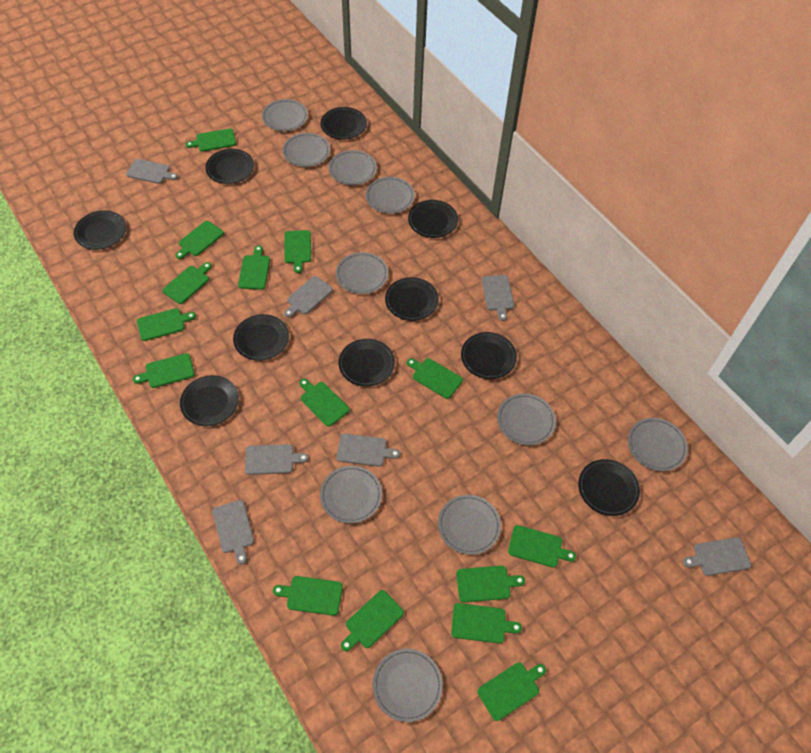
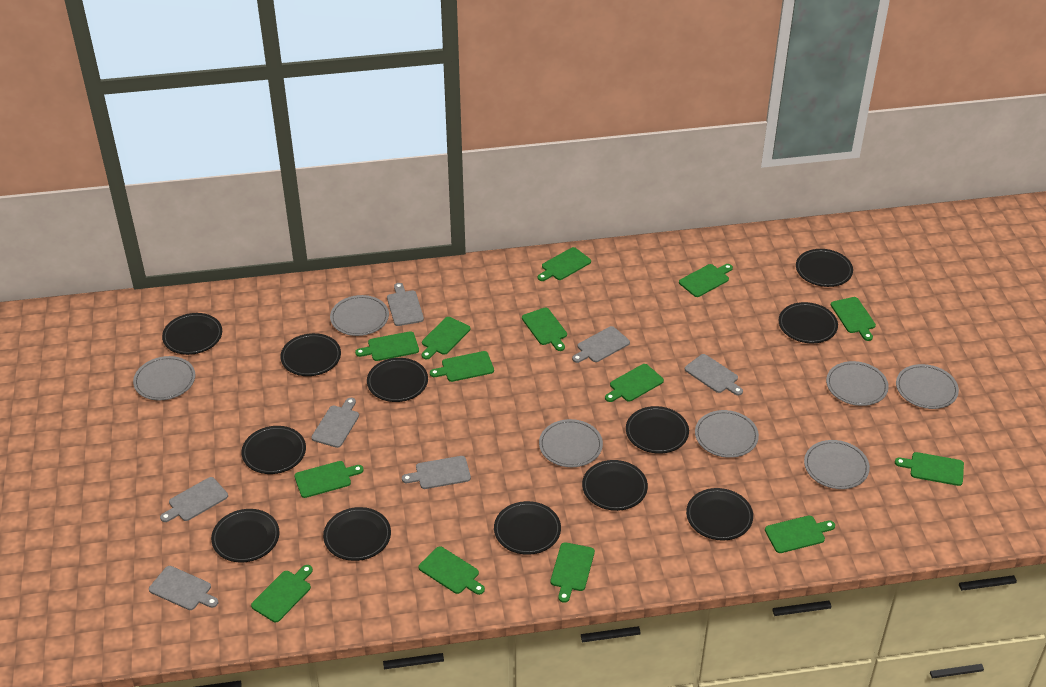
black plate: 10 -> 12
green cutting board: 15 -> 14
grey plate: 10 -> 7

